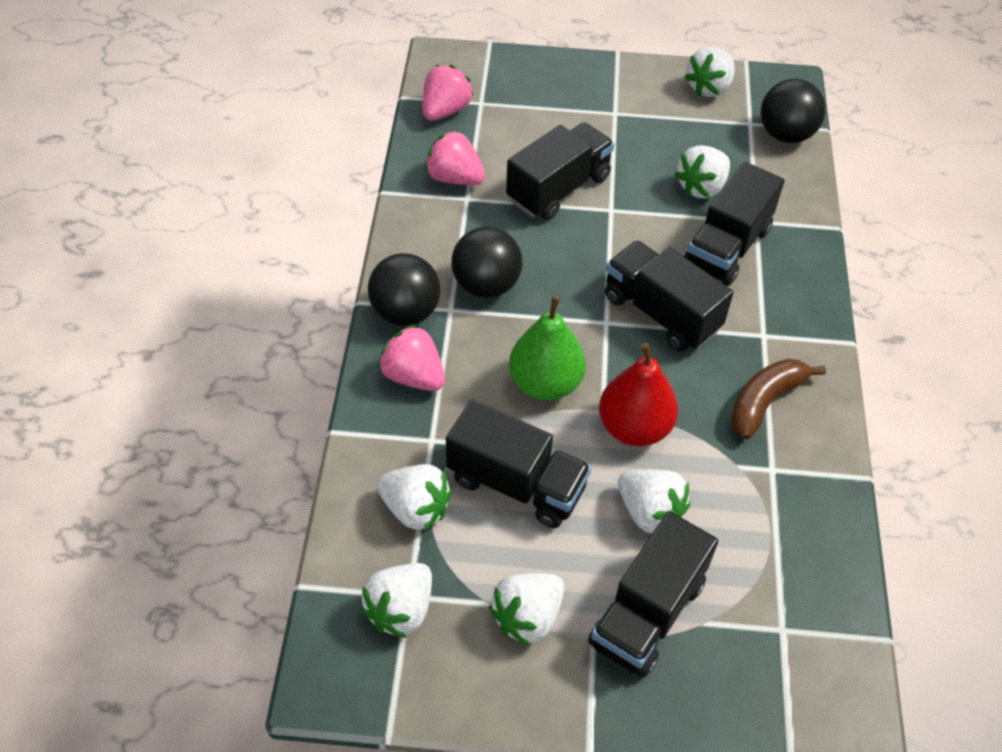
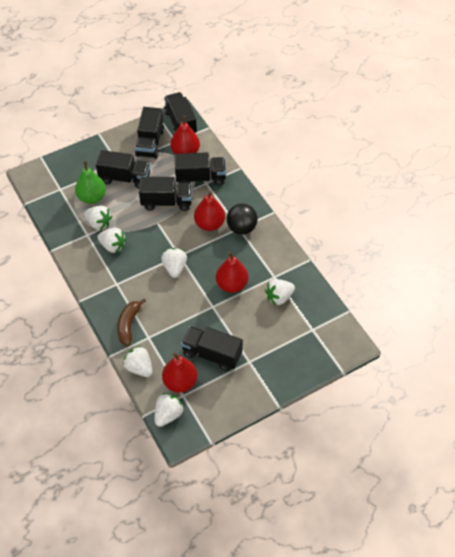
black ball: 3 -> 1
black truck: 5 -> 6
pink strawberry: 3 -> 0
red pear: 1 -> 4

